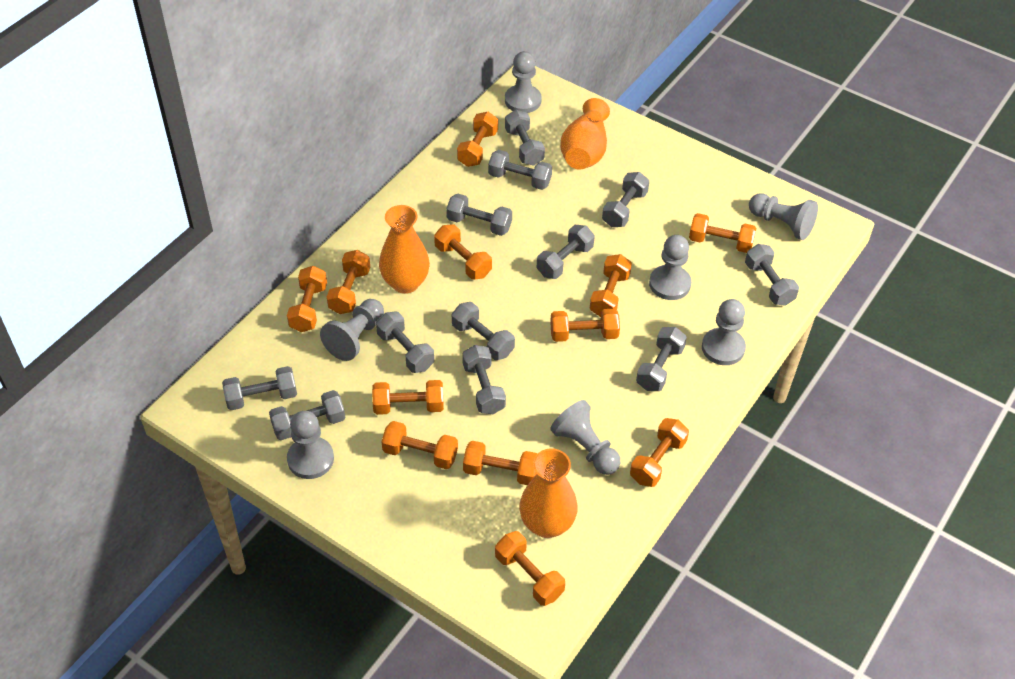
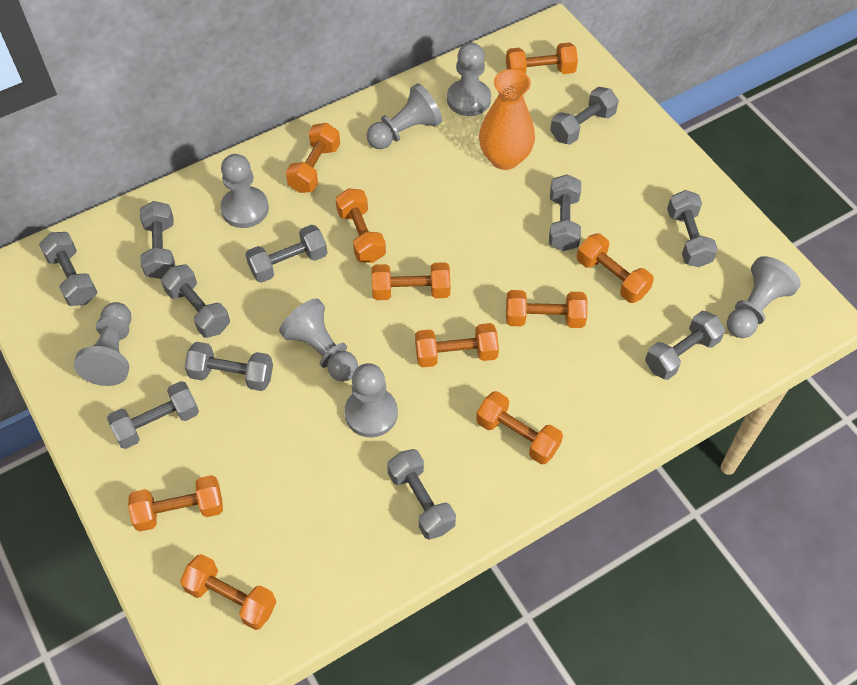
grey dumbbell: 12 -> 11
orange dumbbell: 12 -> 10
orange vase: 3 -> 1

